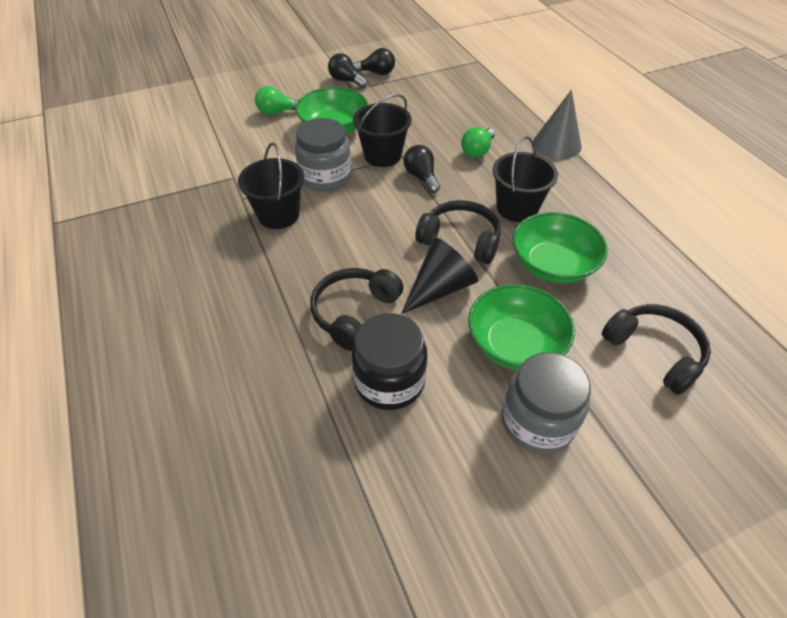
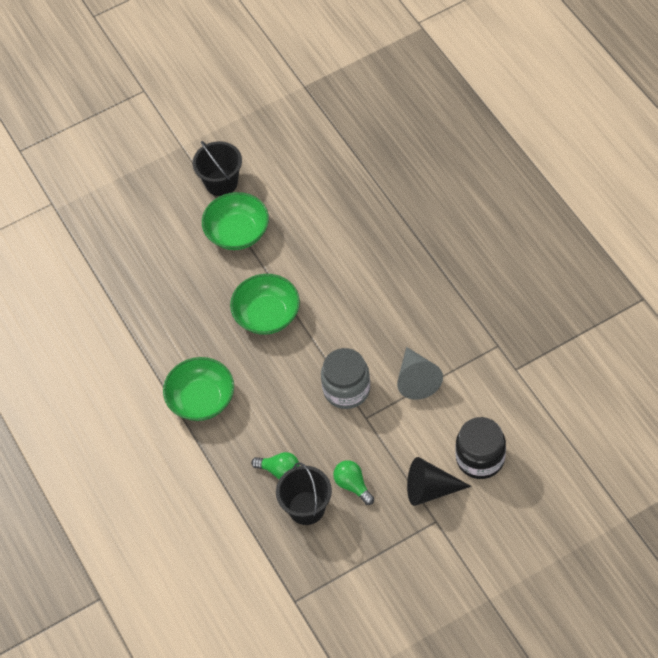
black bucket: 3 -> 2
black headphones: 3 -> 0
black light bulb: 3 -> 0
grey jar: 2 -> 1

